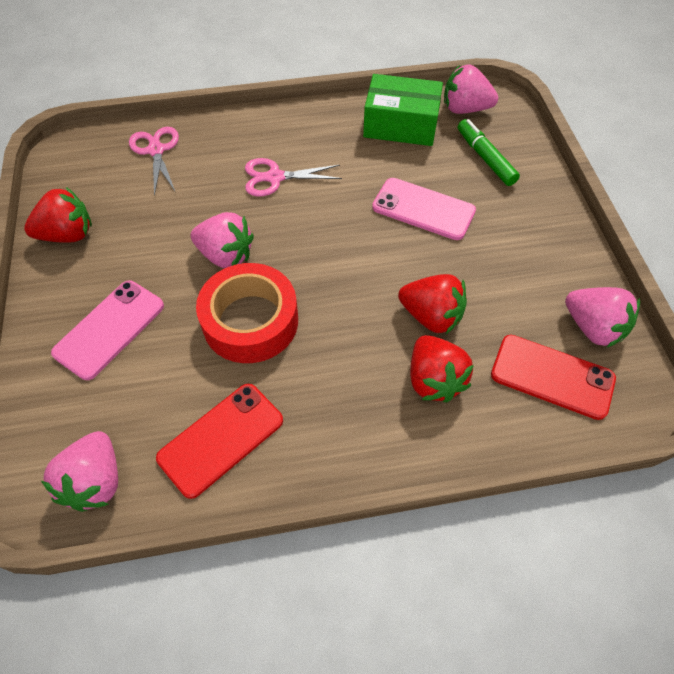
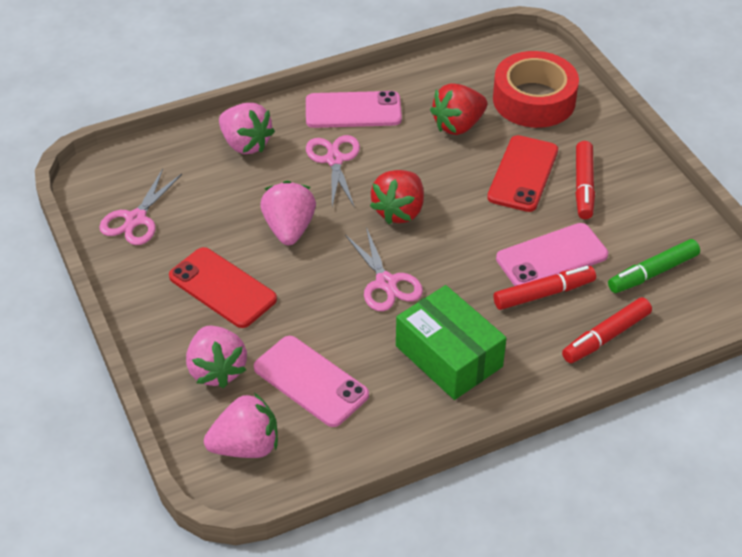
pink phone: 2 -> 3
pink scissors: 2 -> 3
red marker: 0 -> 3
red strawberry: 3 -> 2

